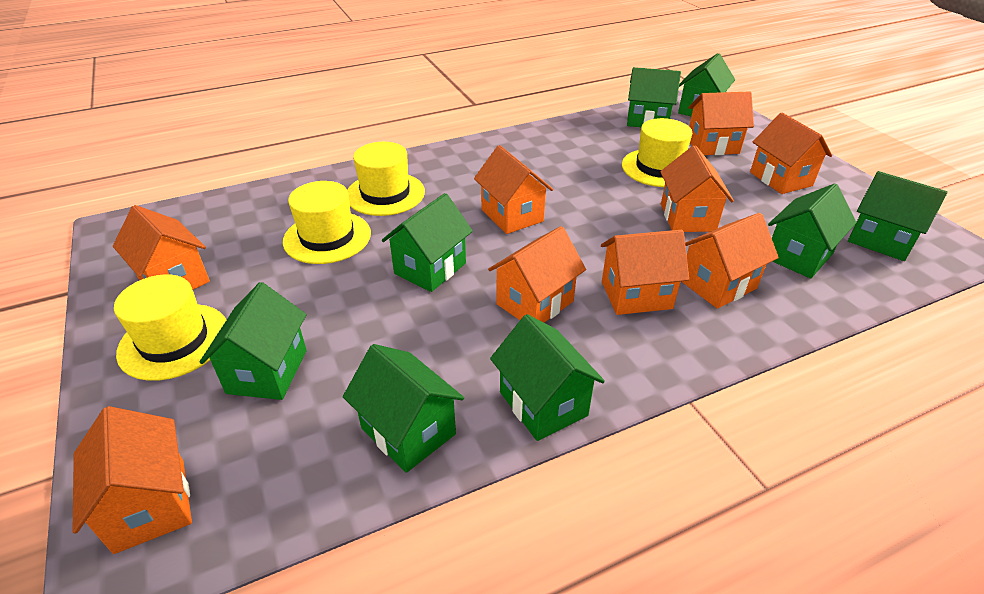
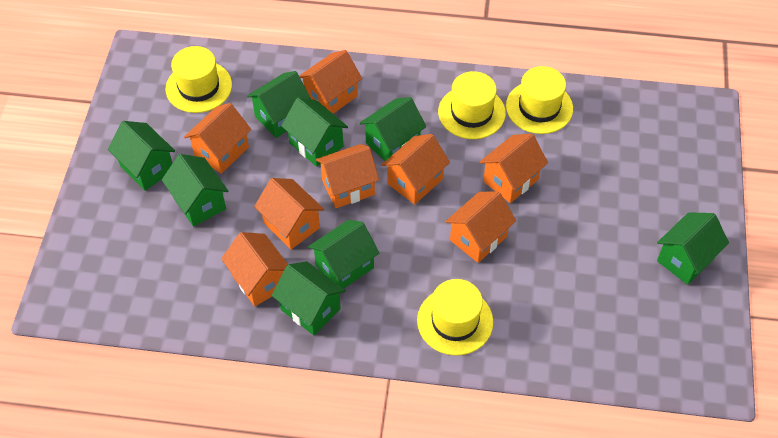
orange house: 9 -> 8

